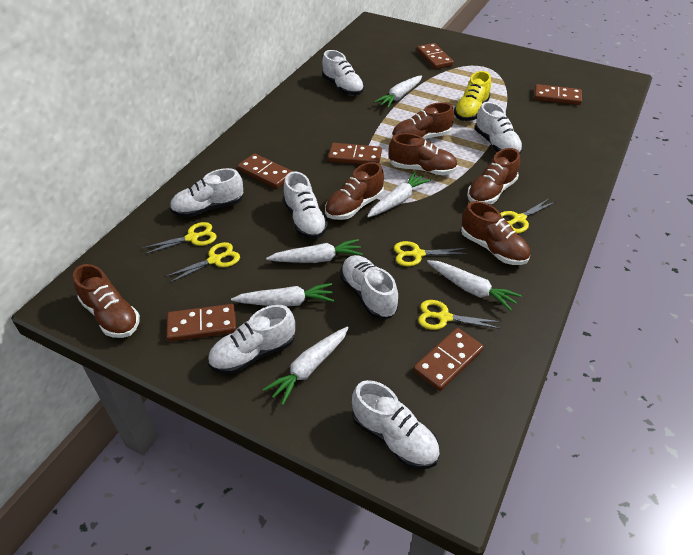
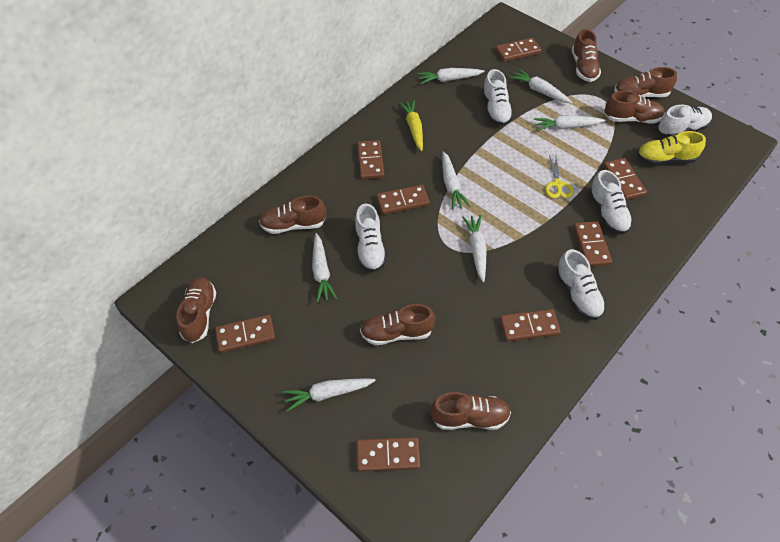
brown domino: 6 -> 8
brown shoe: 6 -> 7
white carrot: 6 -> 7
white shoe: 7 -> 5
yellow carrot: 0 -> 1
yellow scissors: 5 -> 1

